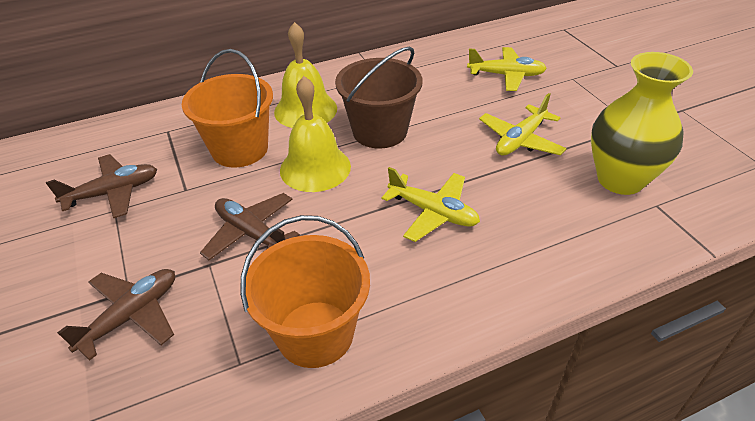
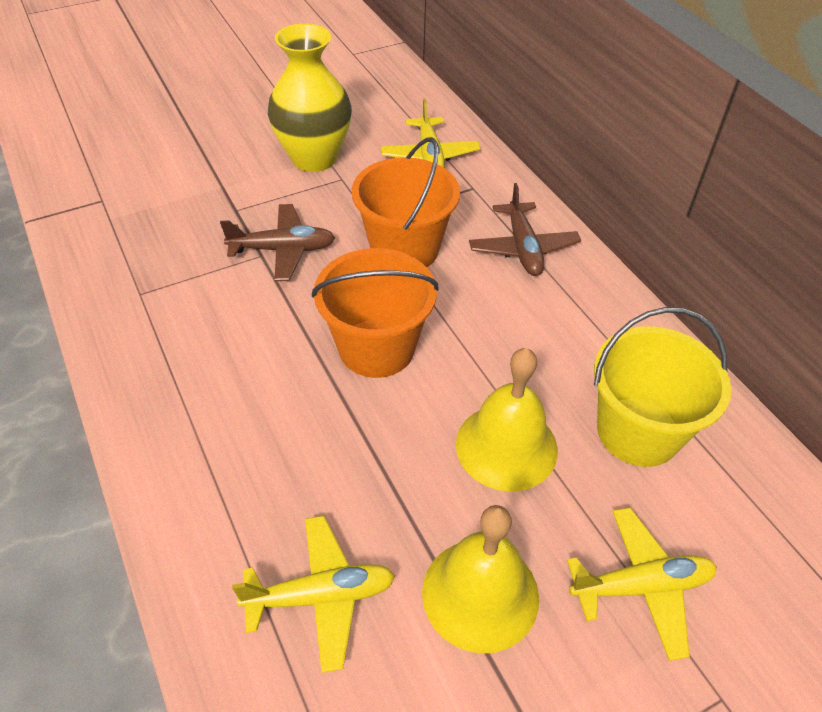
brown bucket: 1 -> 0
brown plane: 3 -> 2
yellow bucket: 0 -> 1

